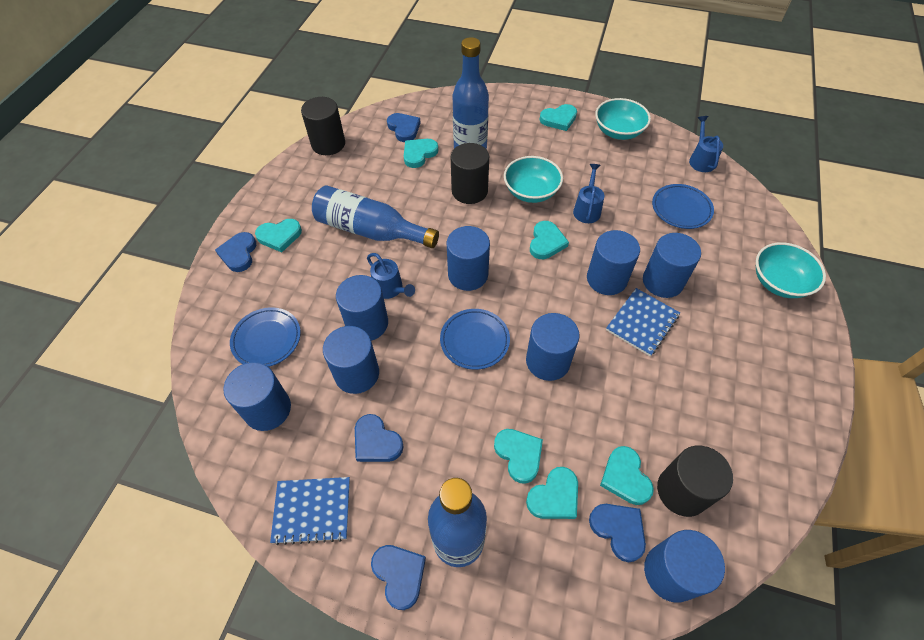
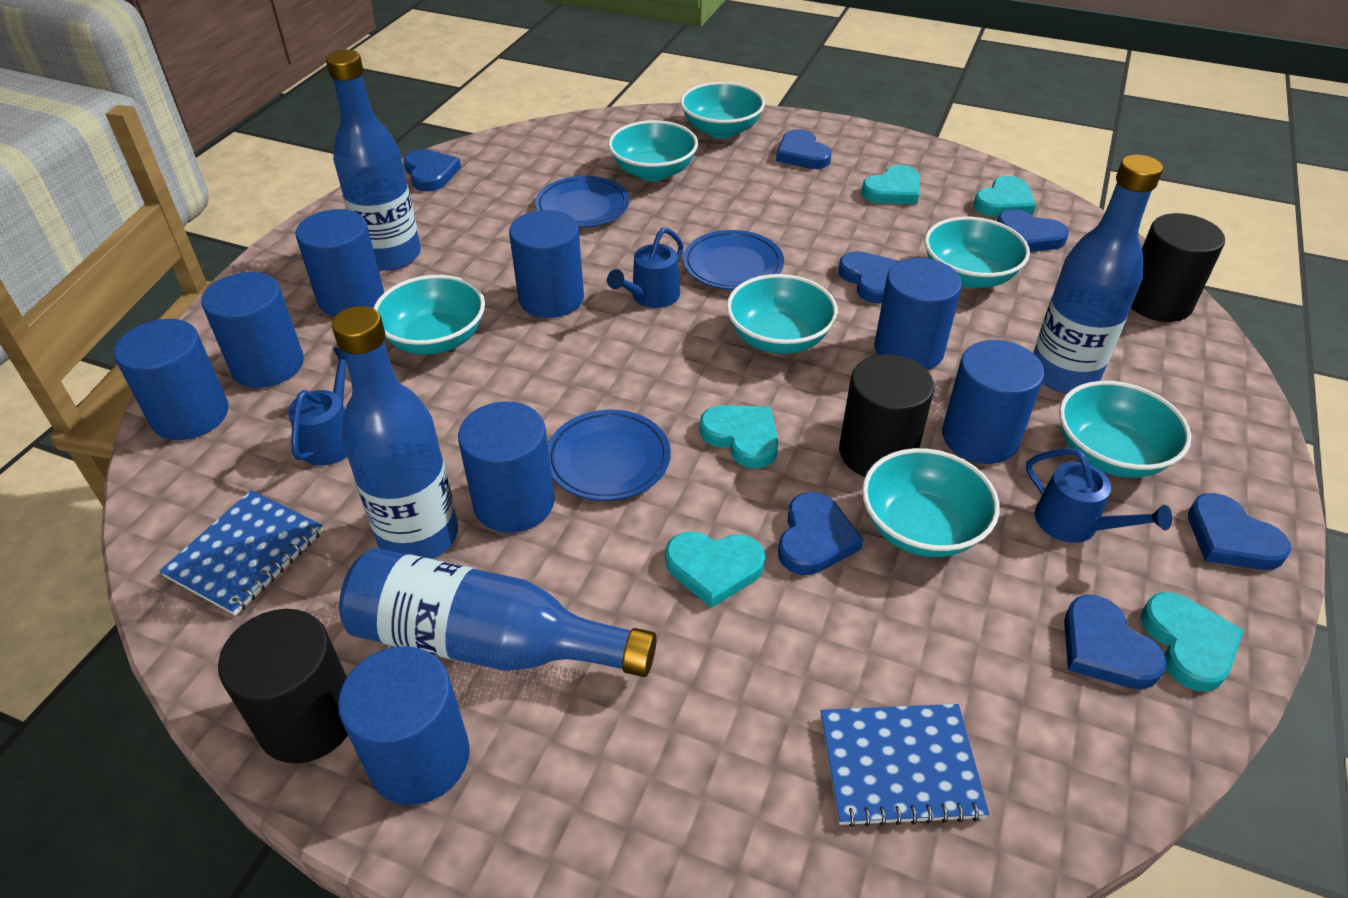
blue bottle: 3 -> 4
blue heart: 5 -> 7
turquoise bowl: 3 -> 7
turquoise heart: 7 -> 5

